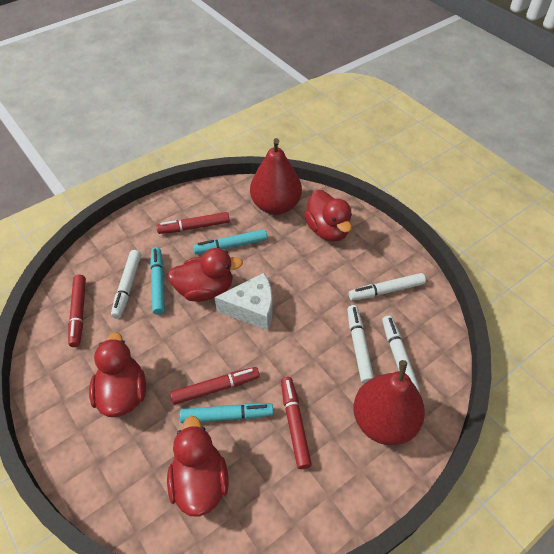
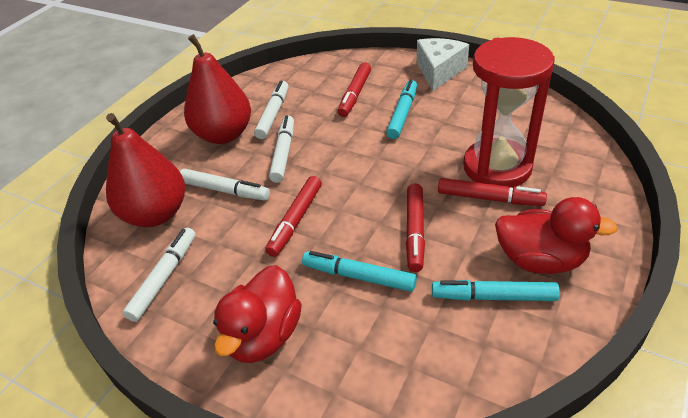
red duck: 4 -> 2
red hourglass: 0 -> 1

